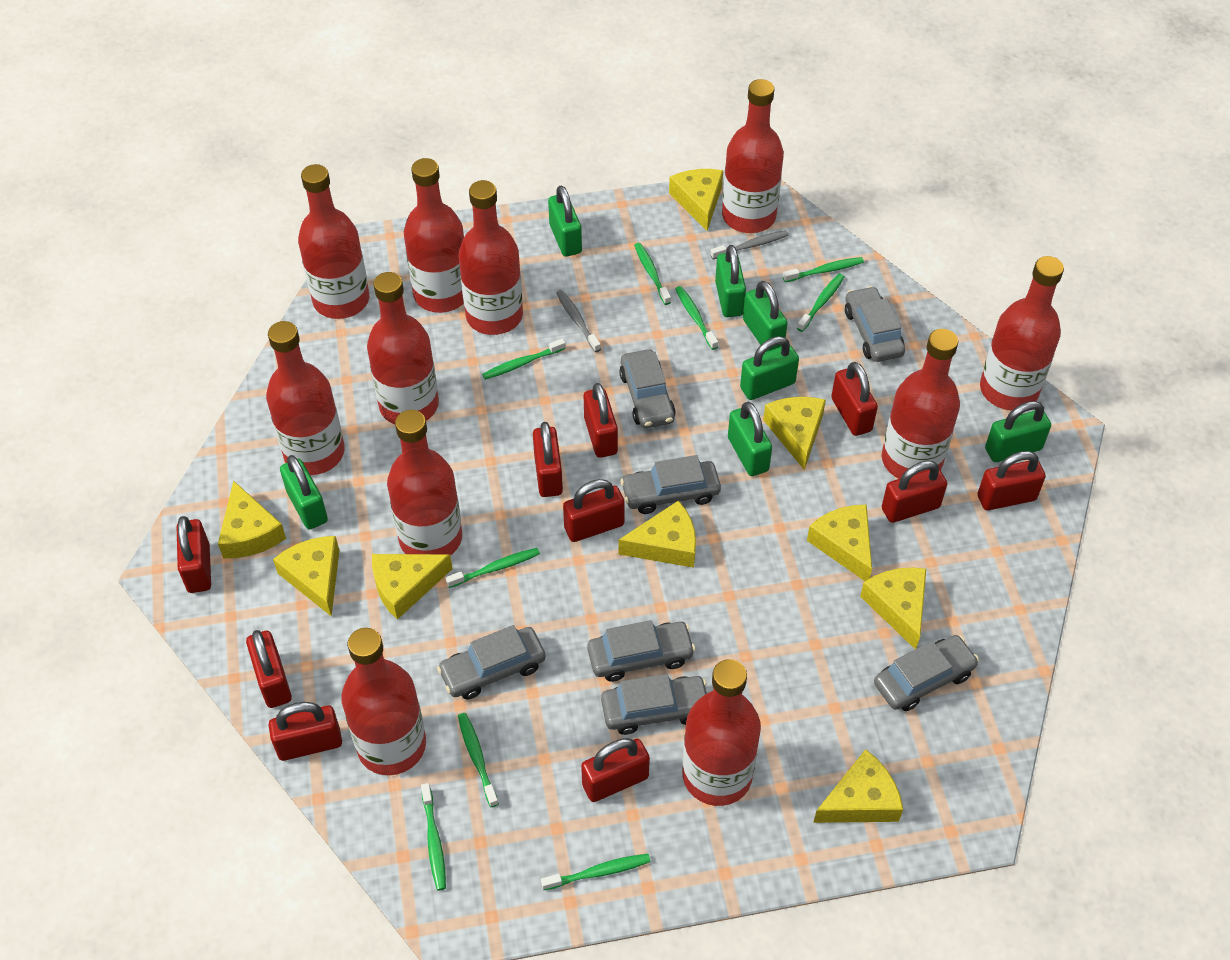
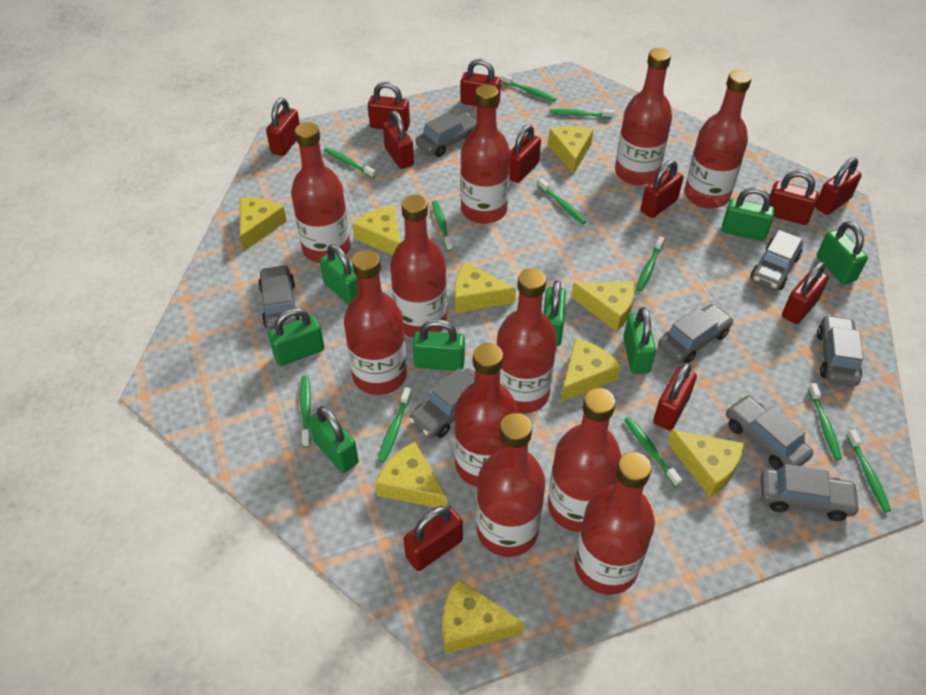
green padlock: 7 -> 8
green toothbrush: 9 -> 11
grey car: 7 -> 8
grey toothbrush: 2 -> 0
red padlock: 10 -> 11

